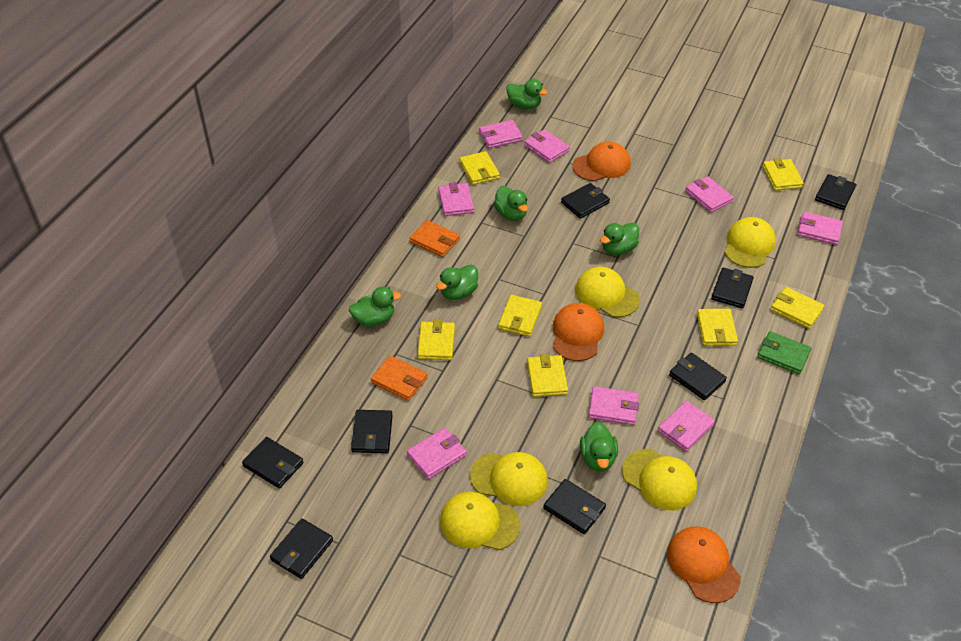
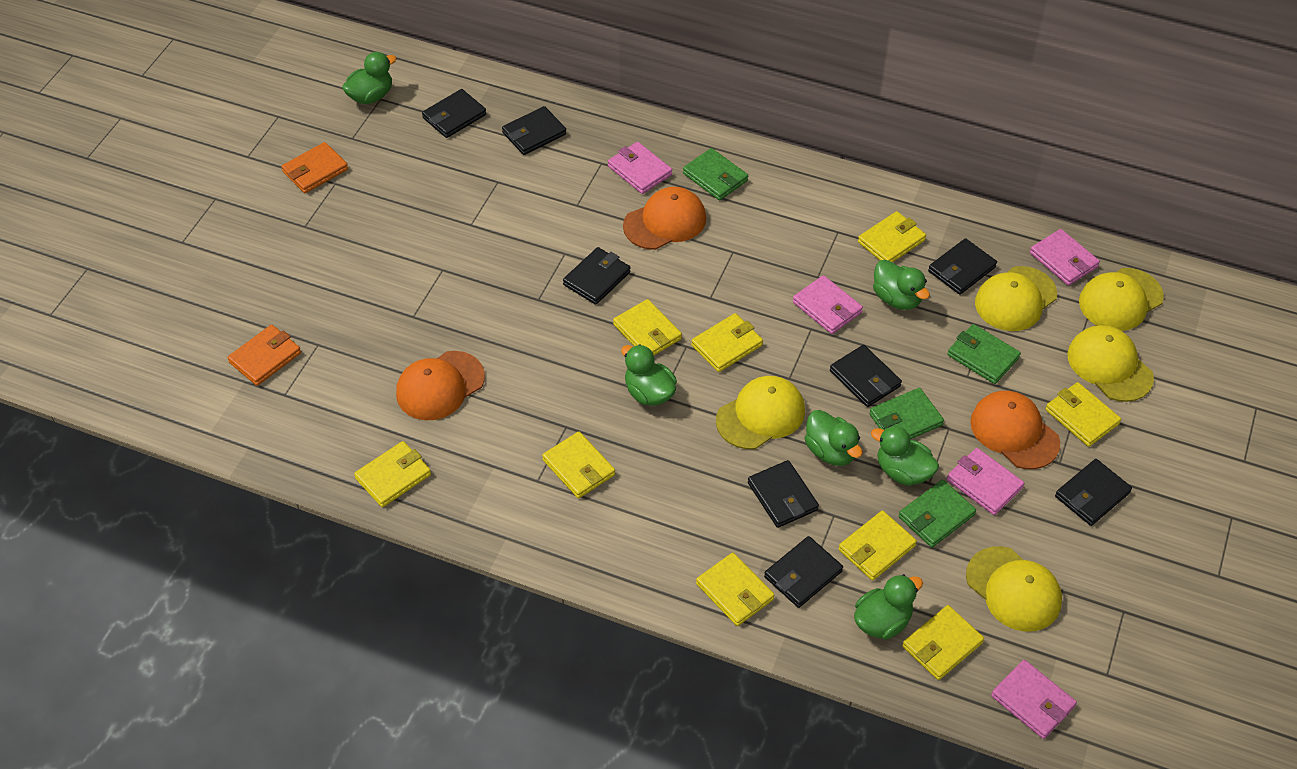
green wallet: 1 -> 4
pink wallet: 8 -> 5
yellow wallet: 7 -> 9

